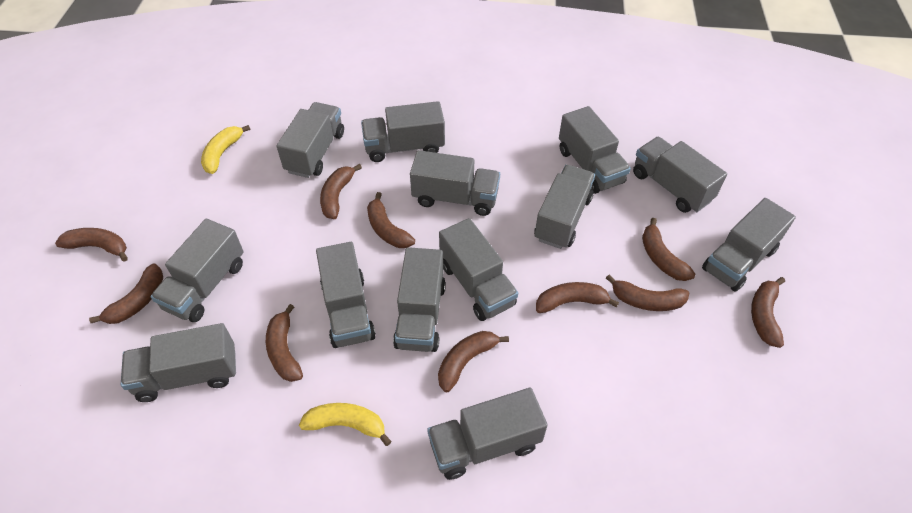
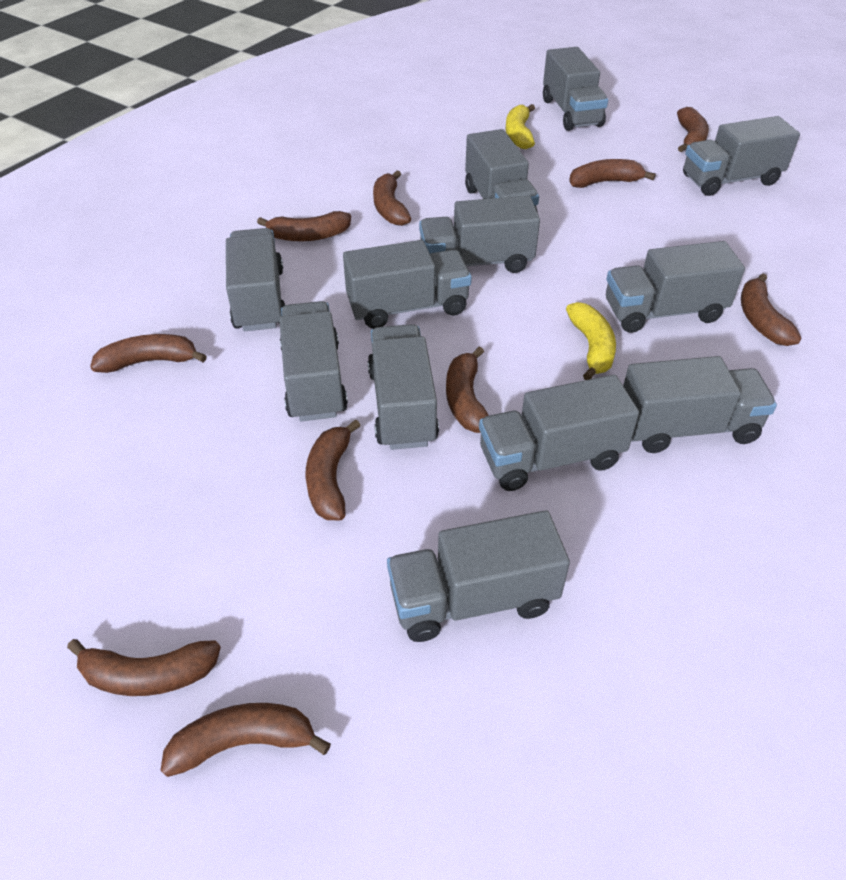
grey truck: 13 -> 12

